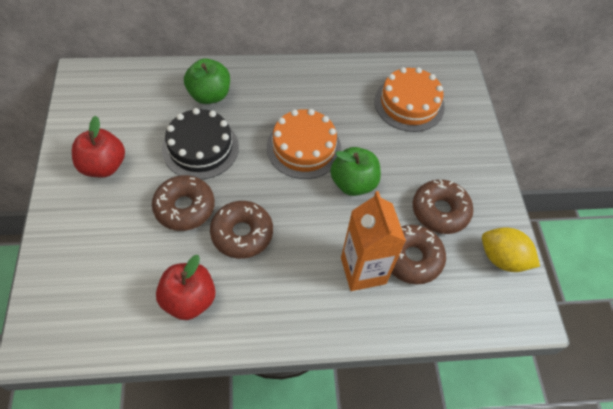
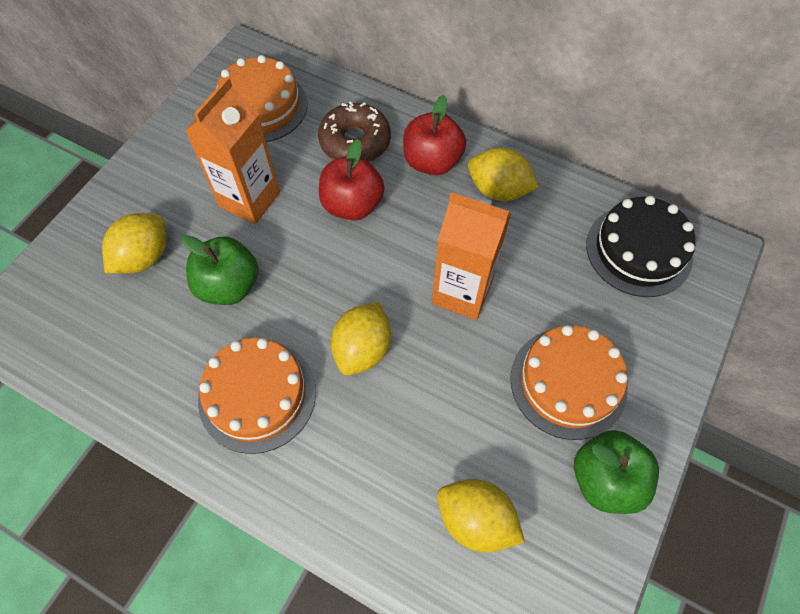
brown donut: 4 -> 1
orange cake: 2 -> 3
orange carton: 1 -> 2
yellow lemon: 1 -> 4

